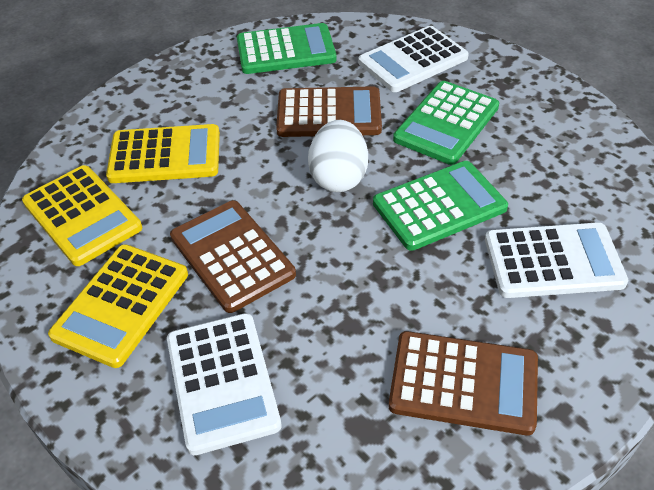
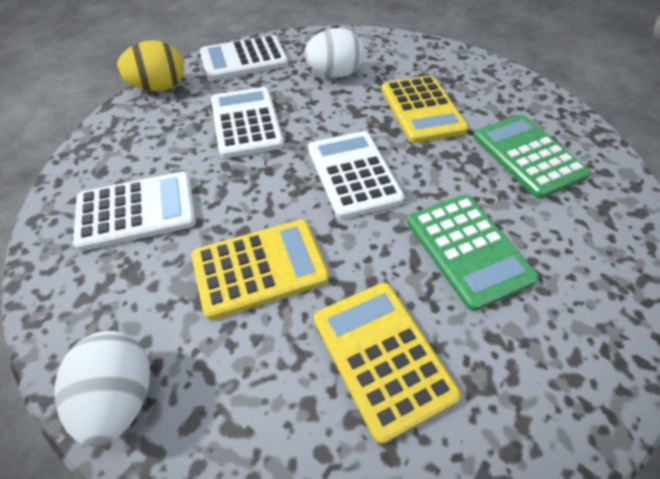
brown calculator: 3 -> 0
green calculator: 3 -> 2
white calculator: 3 -> 4
white egg: 1 -> 2
yellow egg: 0 -> 1

